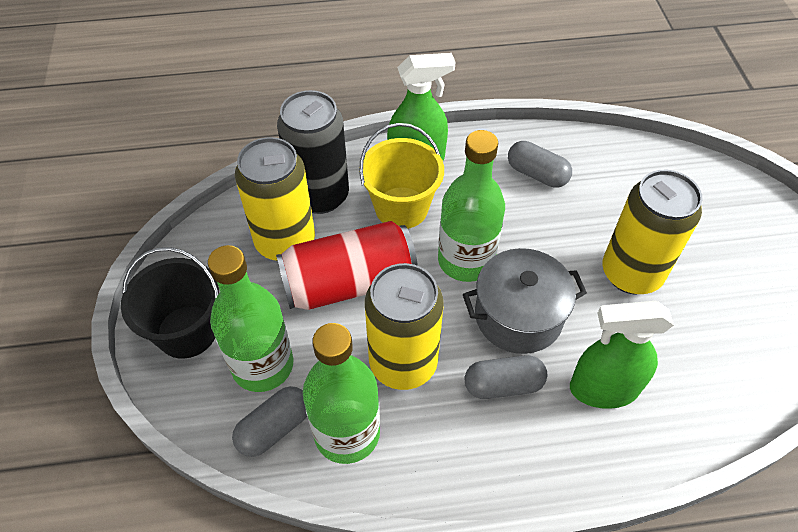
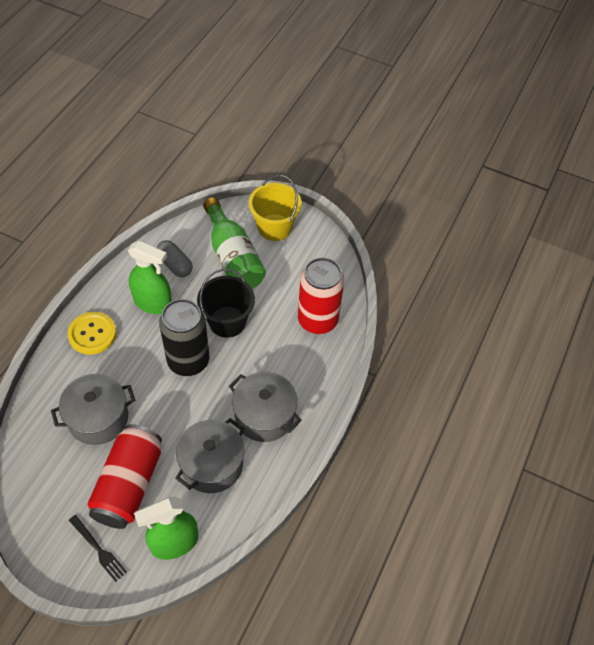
black fork: 0 -> 1
green bottle: 3 -> 1
grey capsule: 3 -> 1
grey pot: 1 -> 3
red can: 1 -> 2
yellow button: 0 -> 1
yellow can: 3 -> 0

